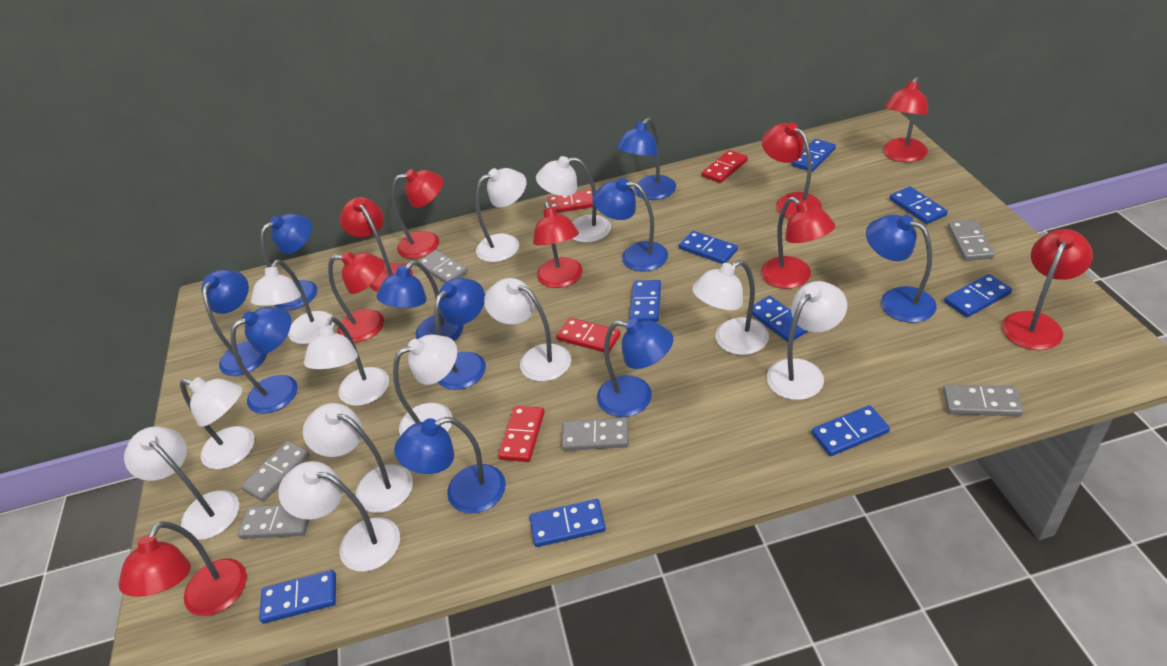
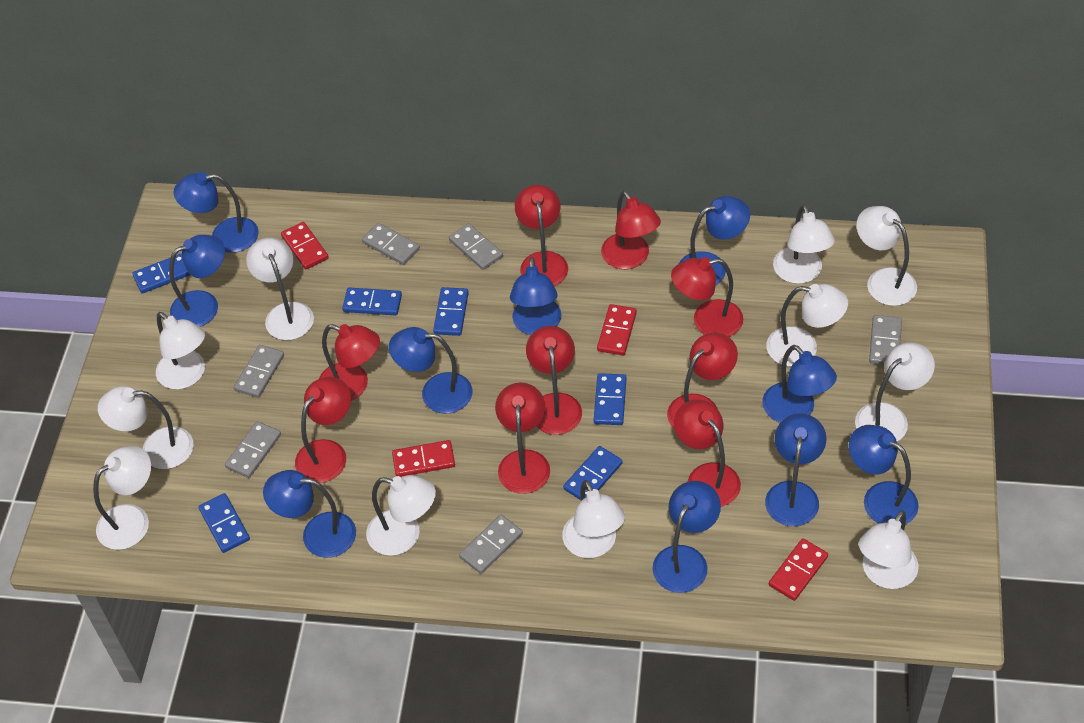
blue domino: 9 -> 6
white lamp: 12 -> 11

